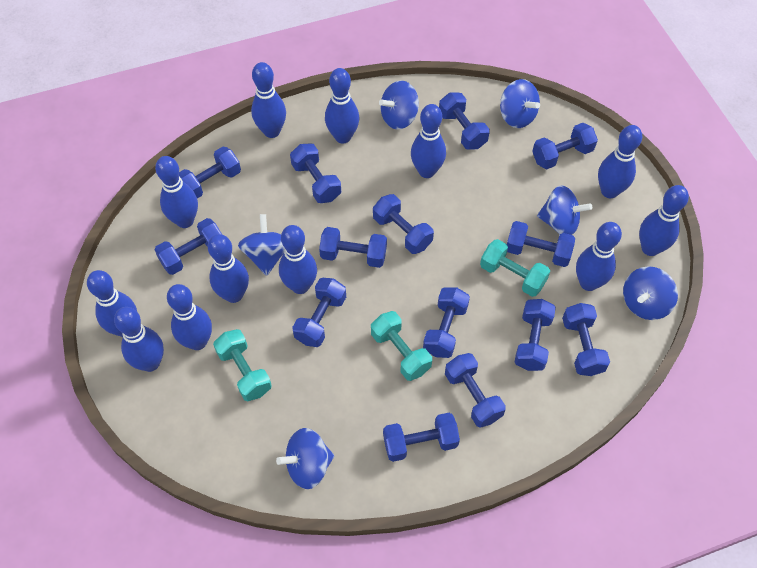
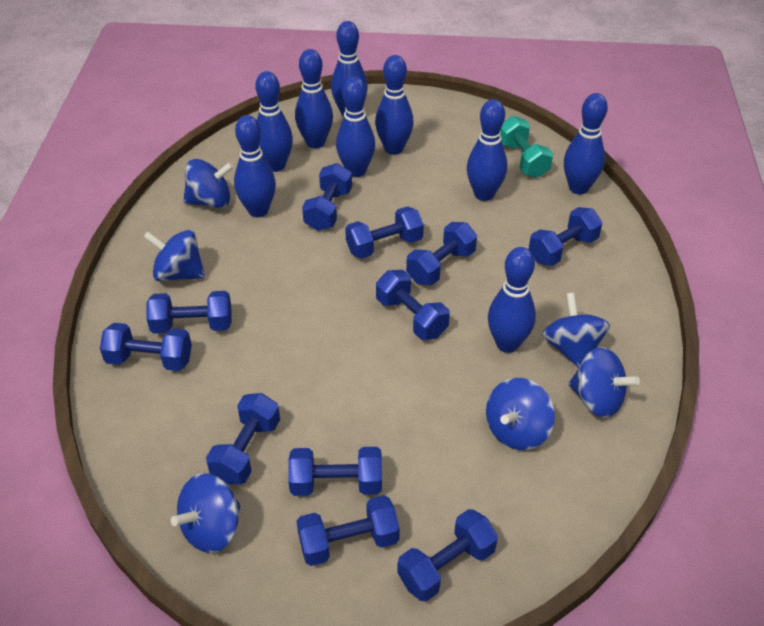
blue bowling pin: 12 -> 9
blue dumbbell: 14 -> 11
turquoise dumbbell: 3 -> 1

